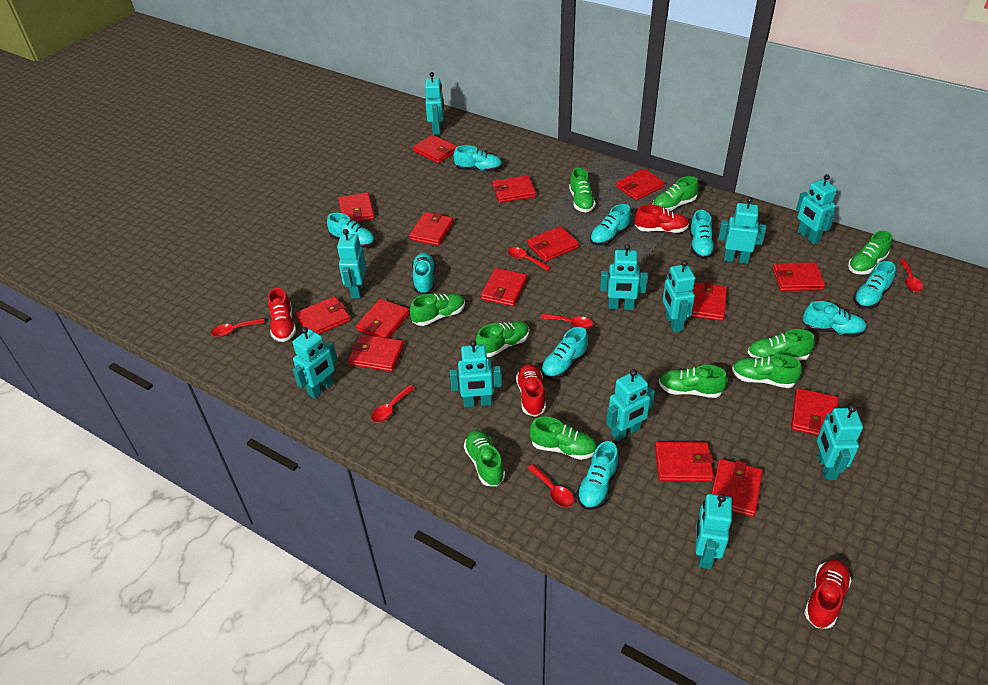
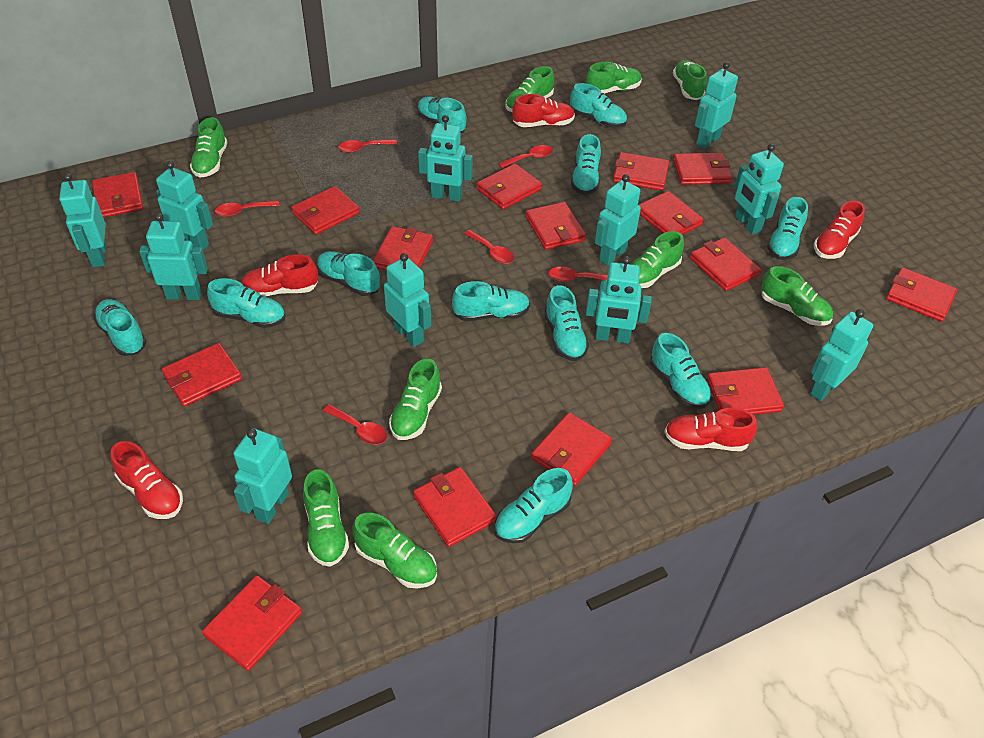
green shoe: 10 -> 9
red shoe: 4 -> 5
turquoise shoe: 9 -> 11

